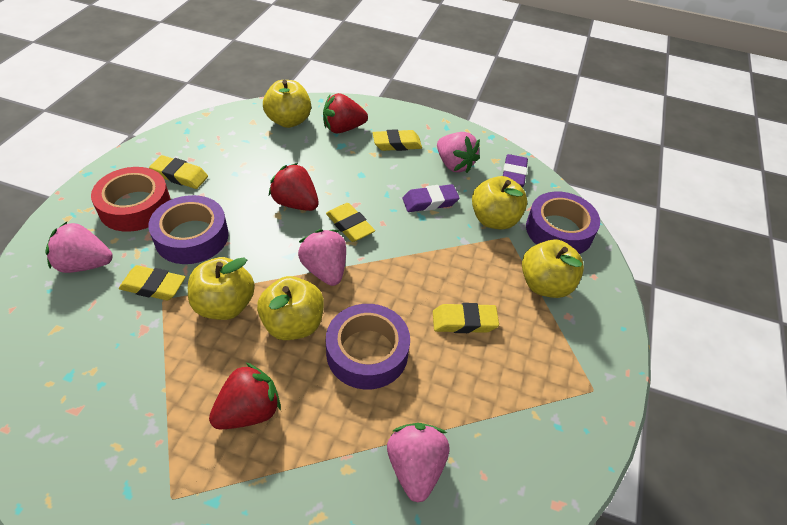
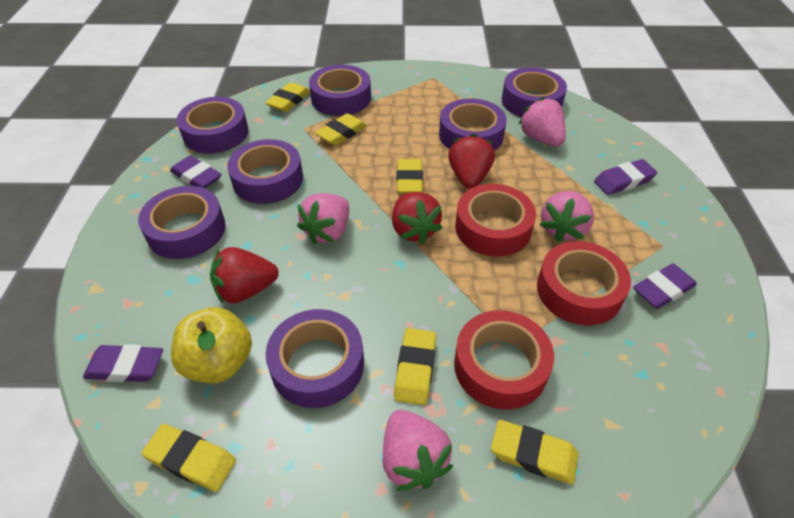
purple eraser: 2 -> 4
purple tape: 3 -> 7
red tape: 1 -> 3
yellow apple: 5 -> 1
yellow eraser: 5 -> 6

